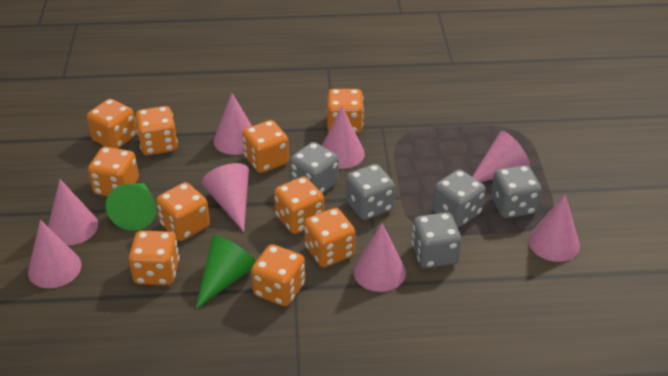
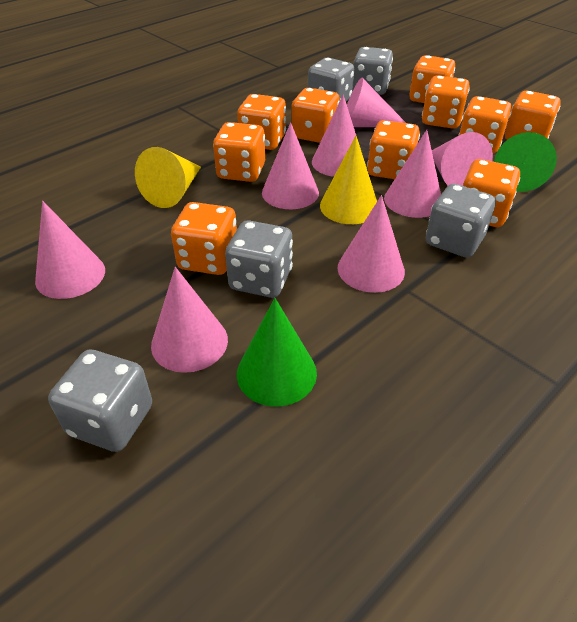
yellow cone: 0 -> 2

